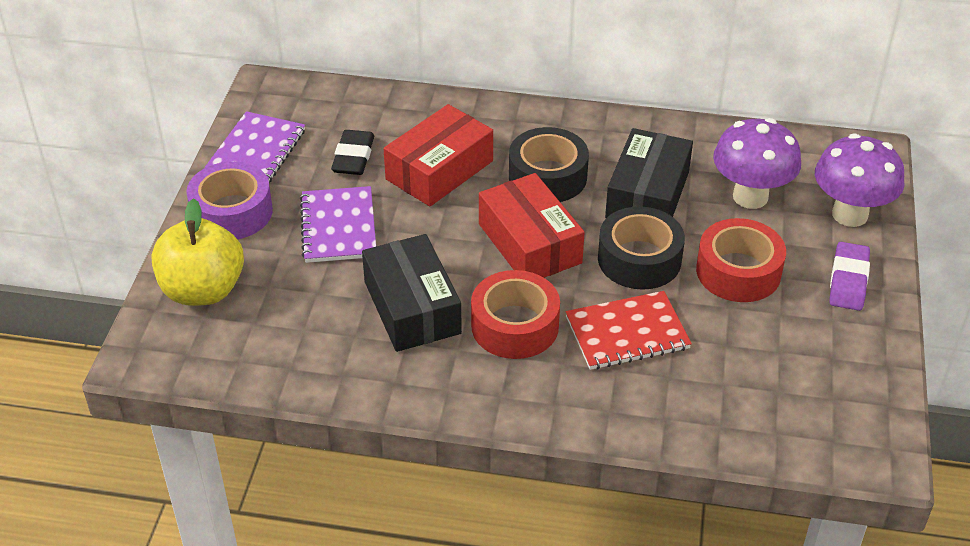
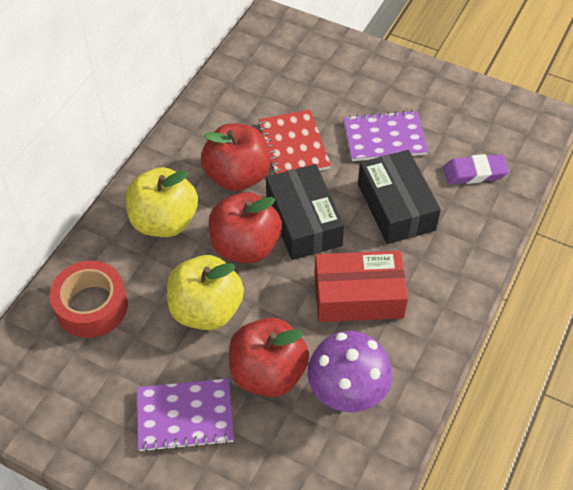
black eraser: 1 -> 0
black tape: 2 -> 0
purple mushroom: 2 -> 1
purple tape: 1 -> 0
red apple: 0 -> 3
red box: 2 -> 1
red tape: 2 -> 1
yellow apple: 1 -> 2

